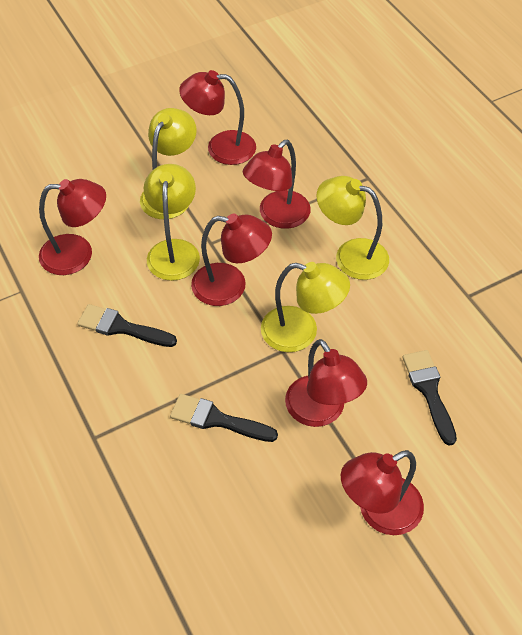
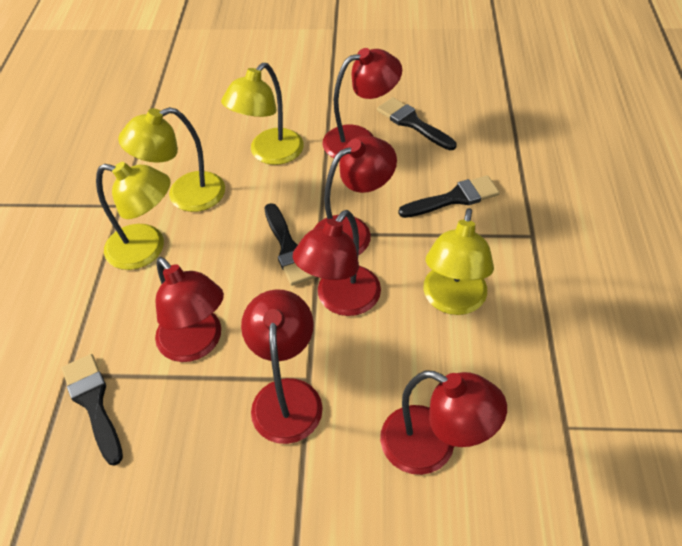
black brush: 3 -> 4

